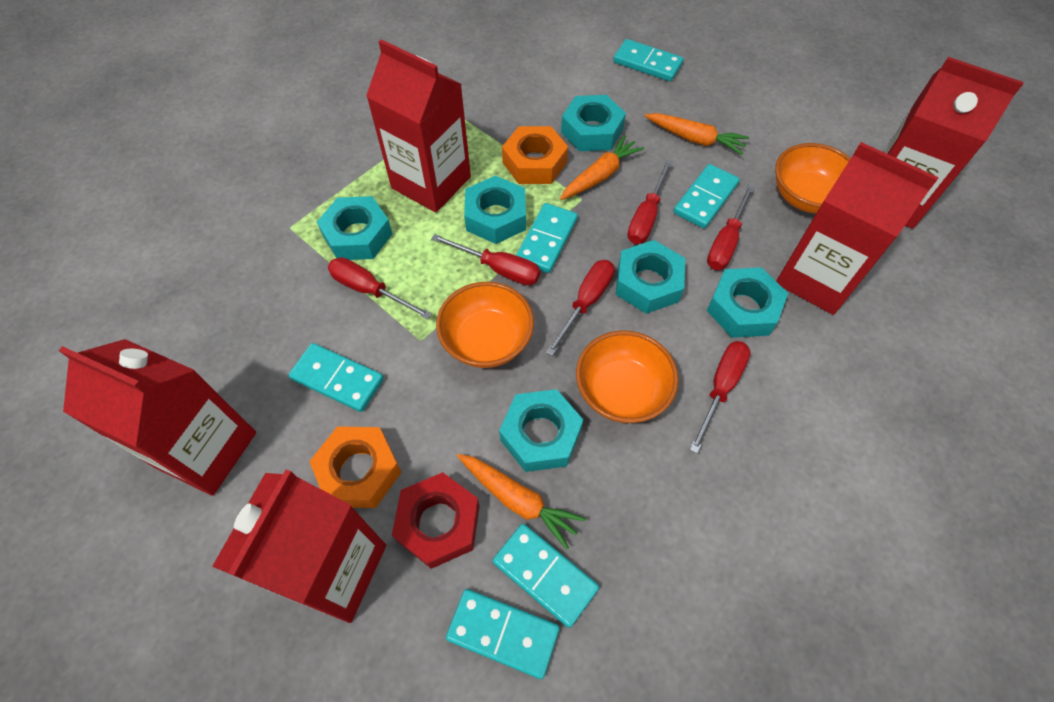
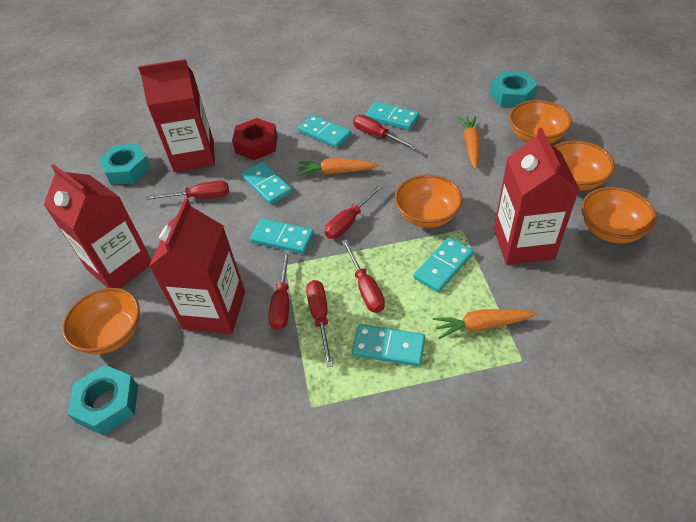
orange bowl: 3 -> 5
orange nut: 2 -> 0
red carton: 5 -> 4
turquoise nut: 6 -> 3

